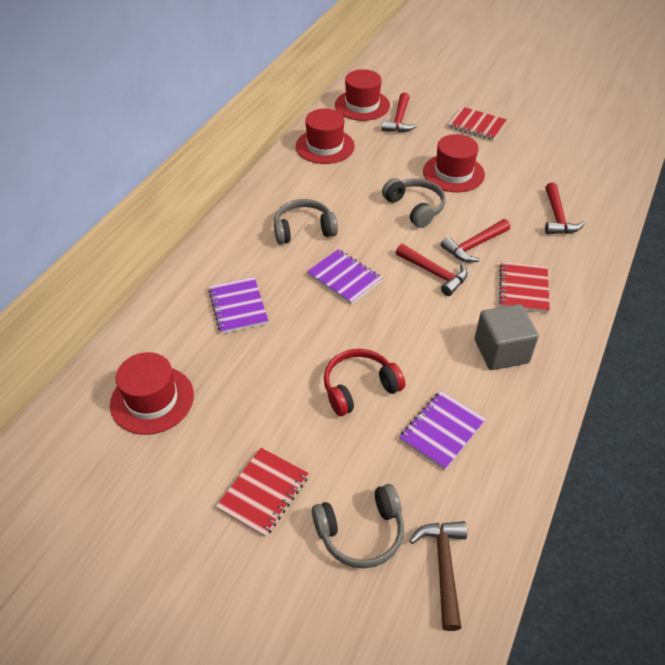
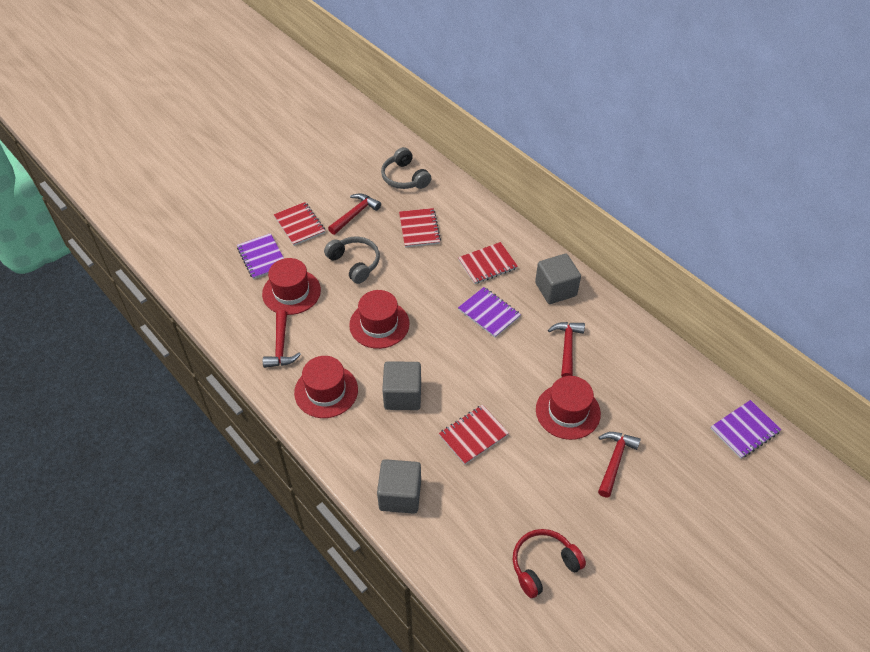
brown hammer: 1 -> 0
grey cube: 1 -> 3
grey headphones: 3 -> 2
red notebook: 3 -> 4

